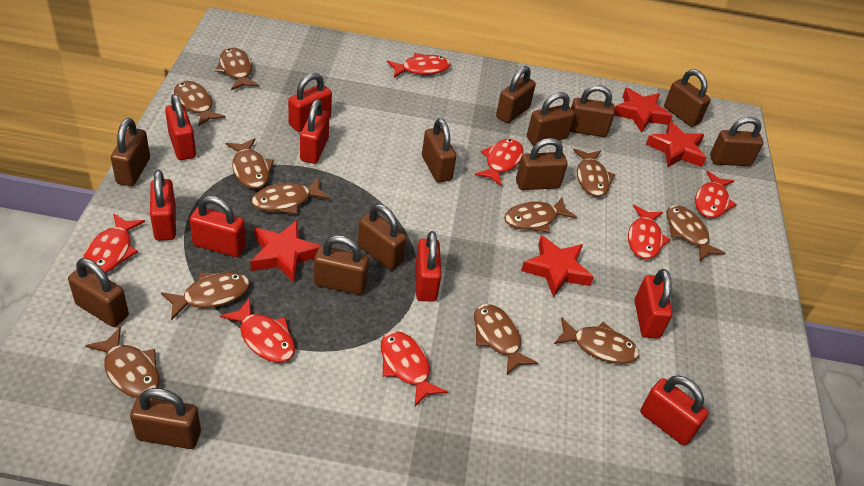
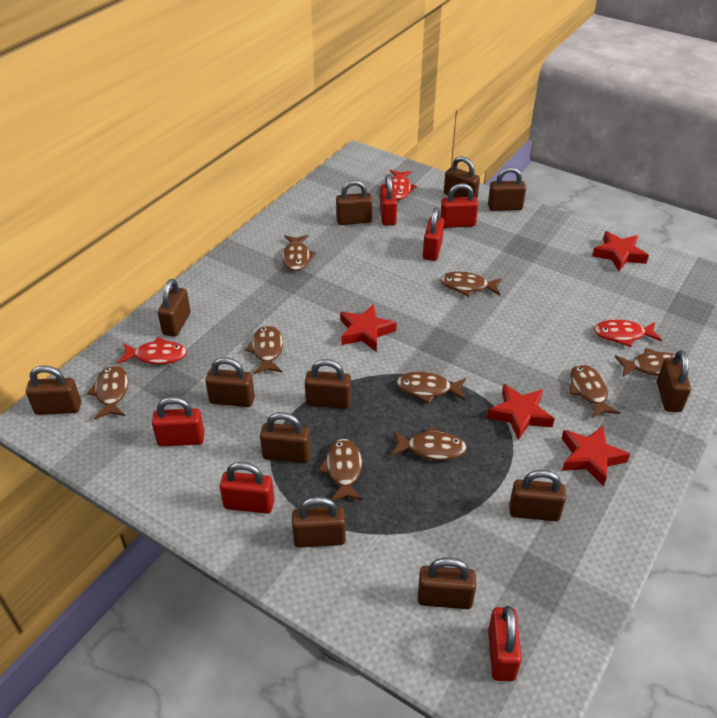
brown fish: 11 -> 9
red fish: 7 -> 3
red padlock: 8 -> 6

